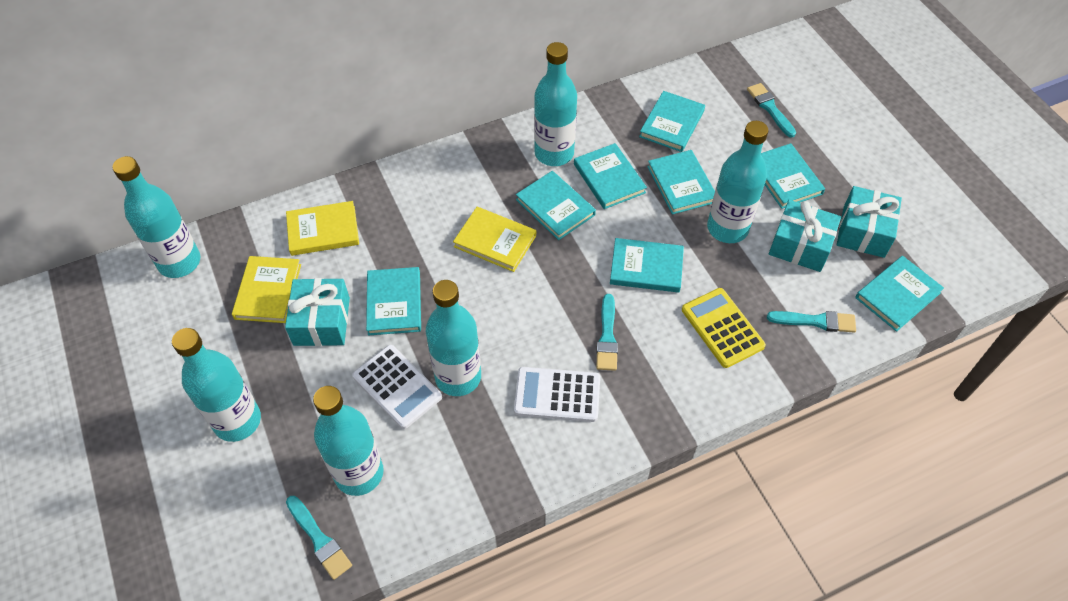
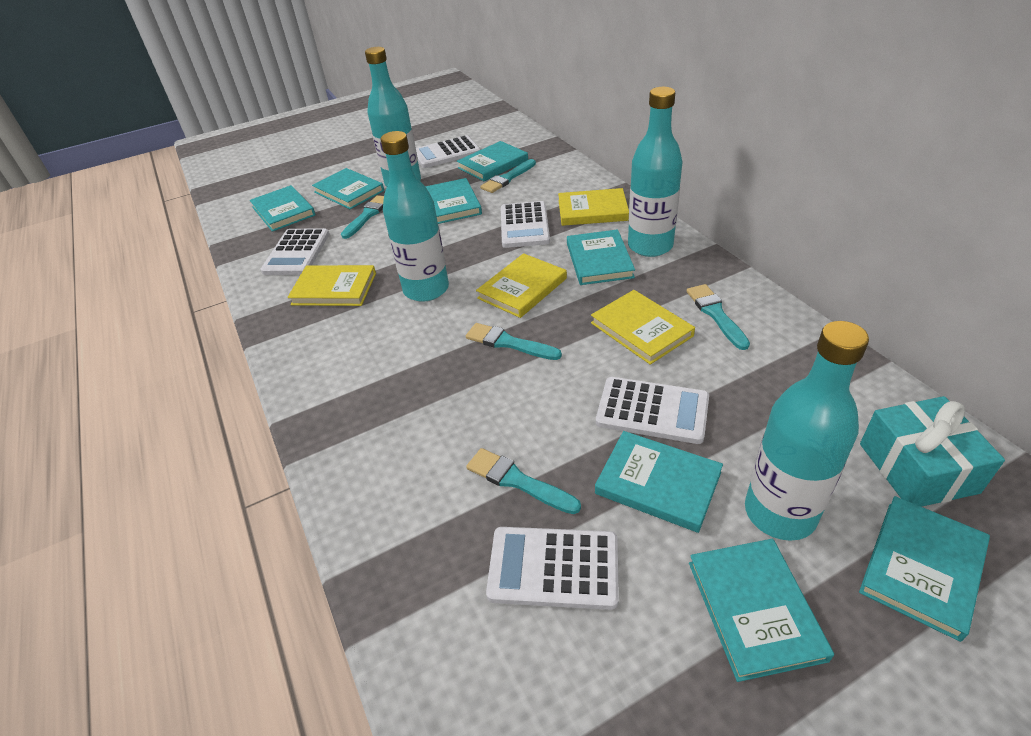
turquoise bottle: 6 -> 4
turquoise brush: 4 -> 5
turquoise gift: 3 -> 1
white calculator: 2 -> 5
yellow book: 3 -> 4
yellow calculator: 1 -> 0

